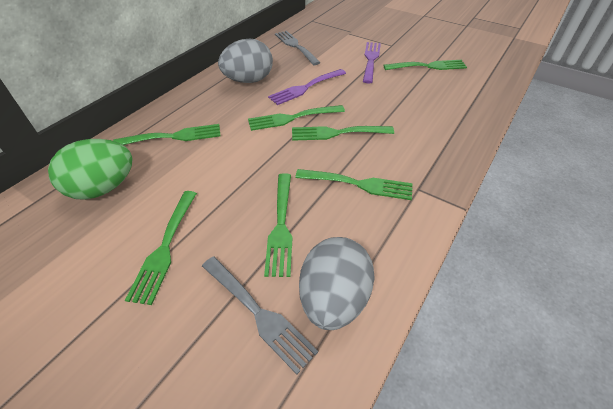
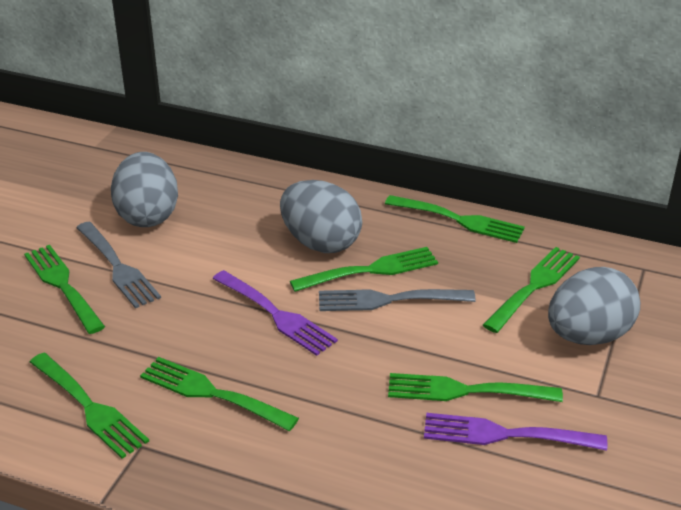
green egg: 1 -> 0
grey egg: 2 -> 3

